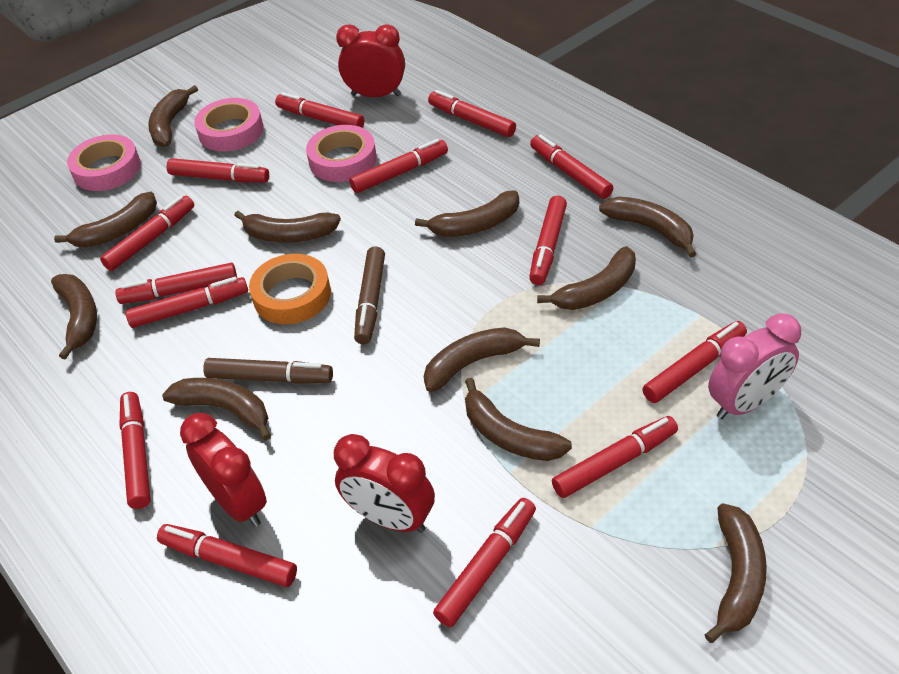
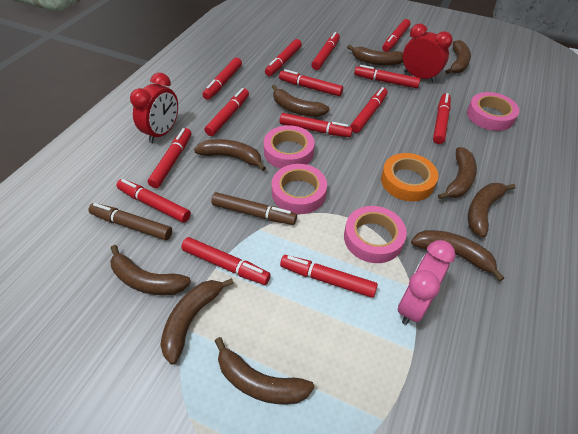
brown banana: 11 -> 10
pink tape: 3 -> 4
red clock: 3 -> 2

